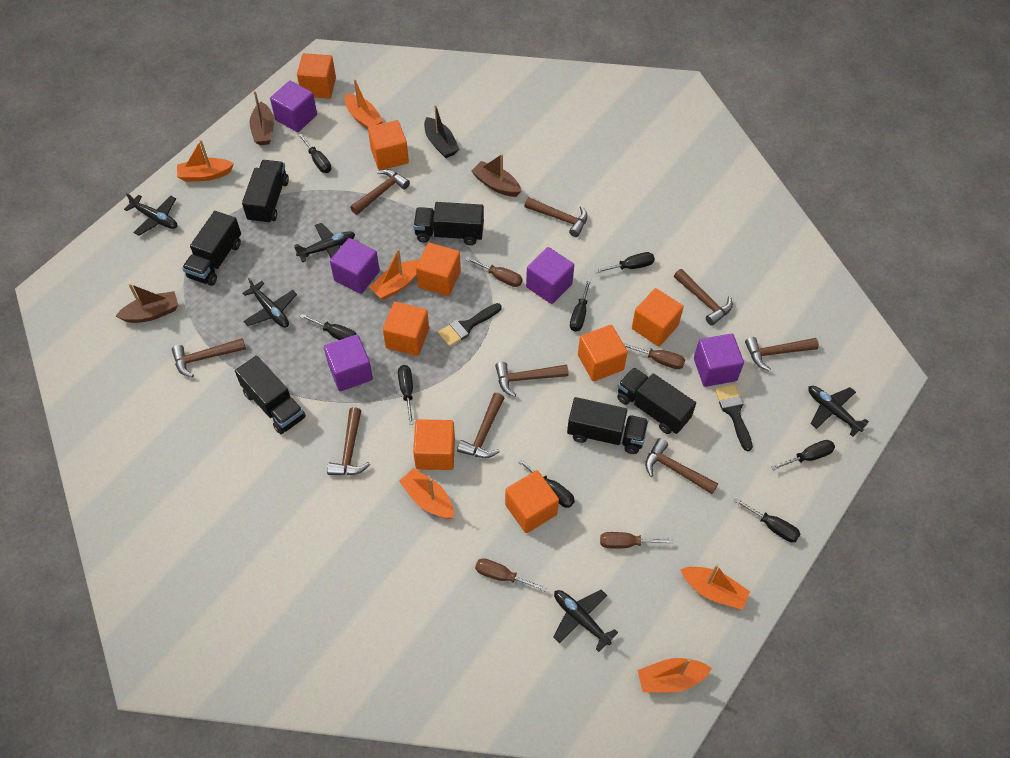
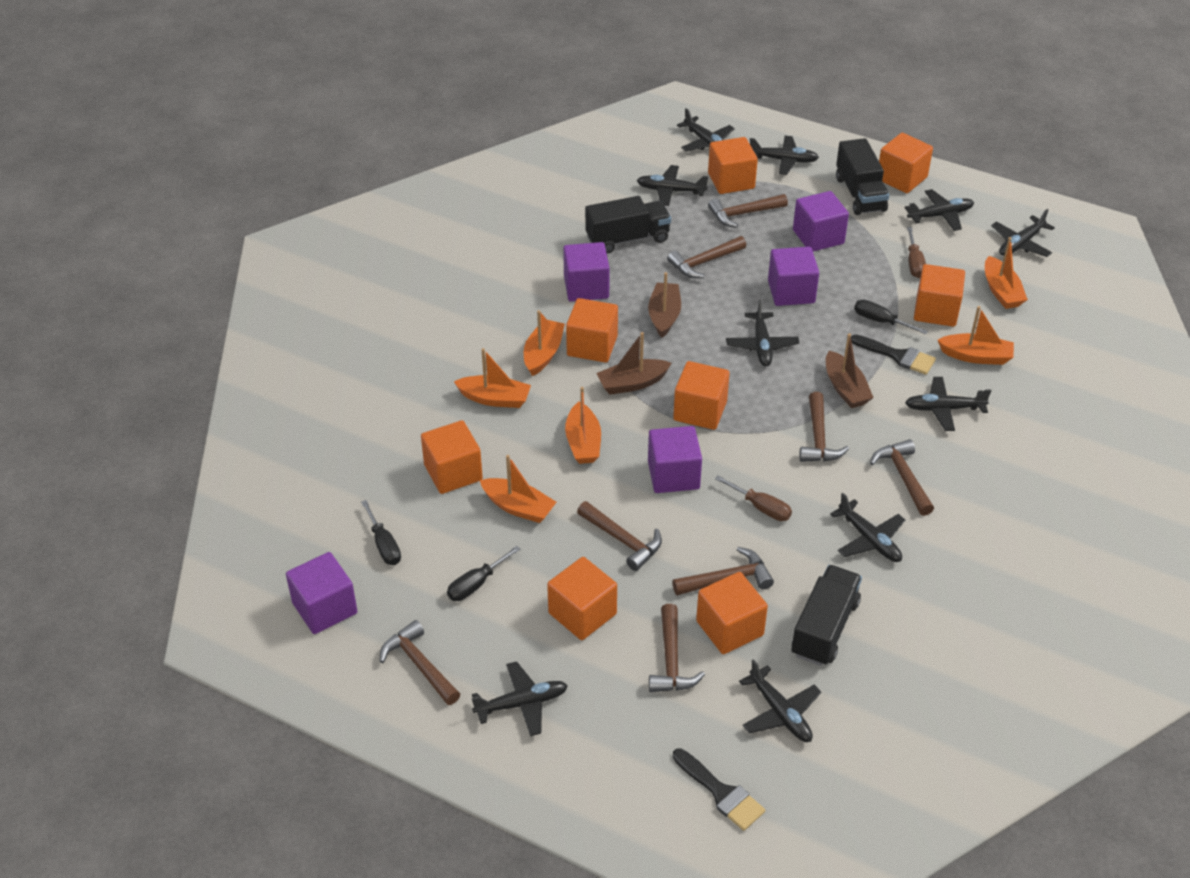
black boat: 1 -> 0
black plane: 5 -> 10
black screwdriver: 8 -> 3
black truck: 6 -> 3
brown hammer: 9 -> 8
brown screwdriver: 4 -> 2

